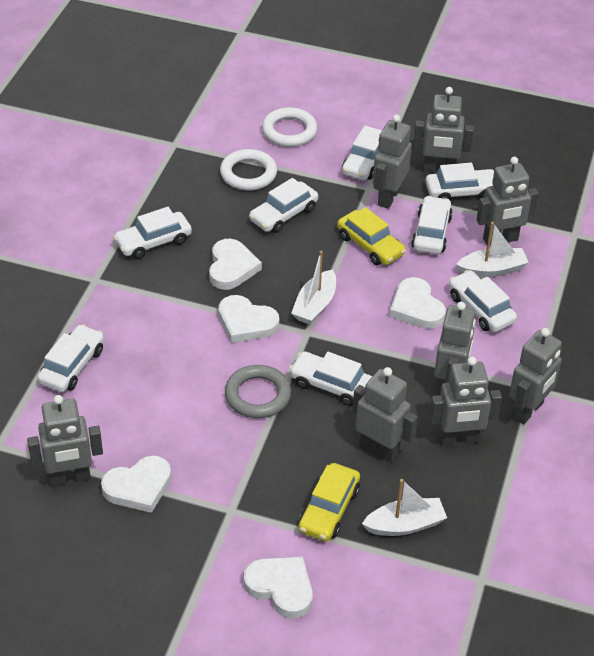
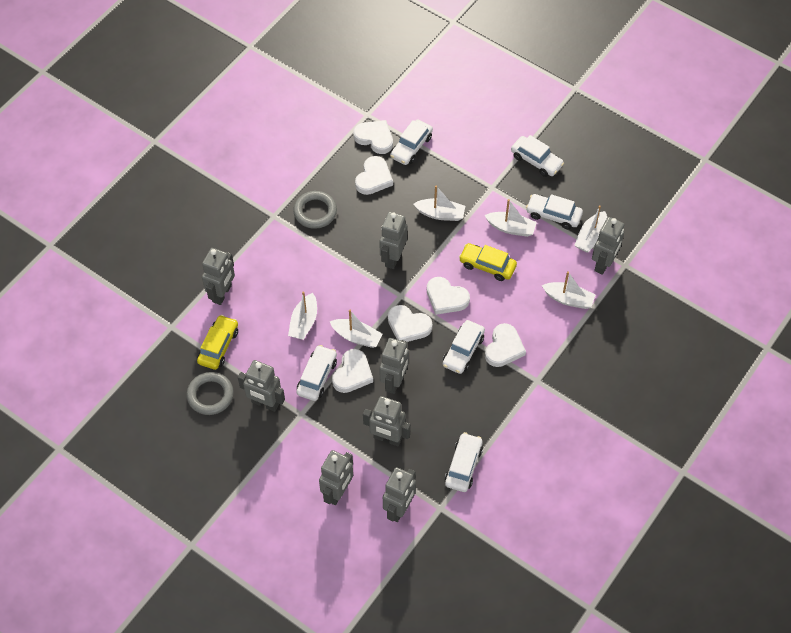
grey ring: 1 -> 2
white boat: 3 -> 6
white car: 8 -> 6
white heart: 5 -> 6
white ring: 2 -> 0

